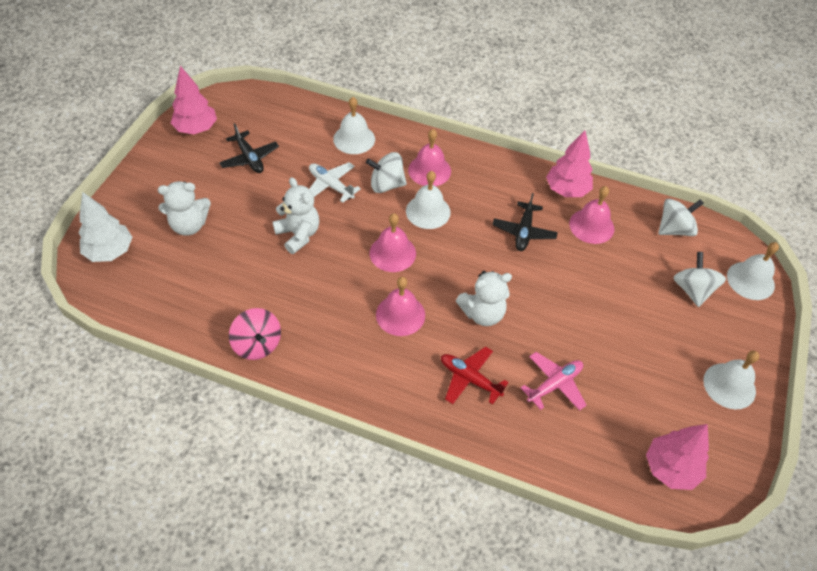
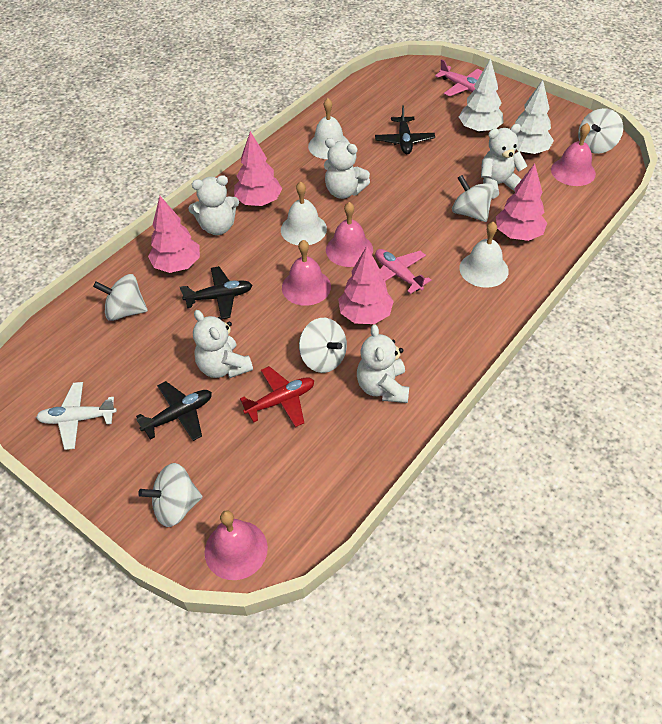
black plane: 2 -> 3
pink plane: 1 -> 2
pink spinning top: 1 -> 0
pink tree: 3 -> 4
white bell: 4 -> 3
white spinning top: 3 -> 5
white teddy bear: 3 -> 5
white tree: 1 -> 2

